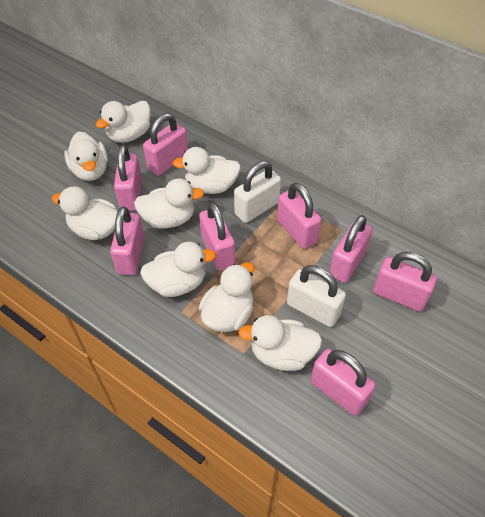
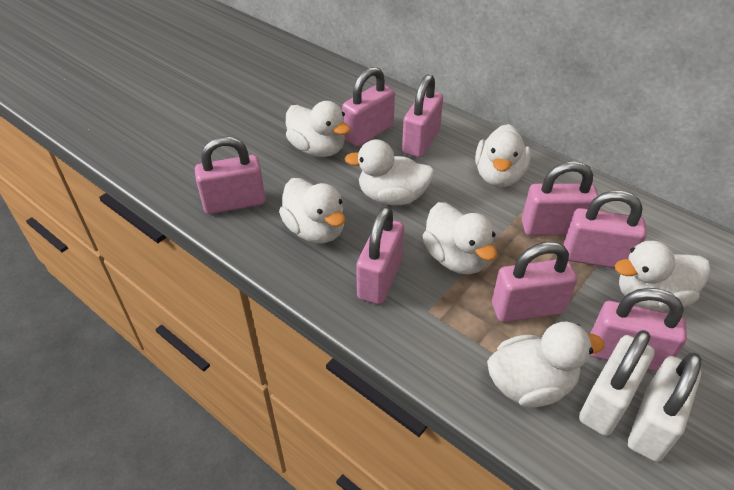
white duck: 8 -> 7

